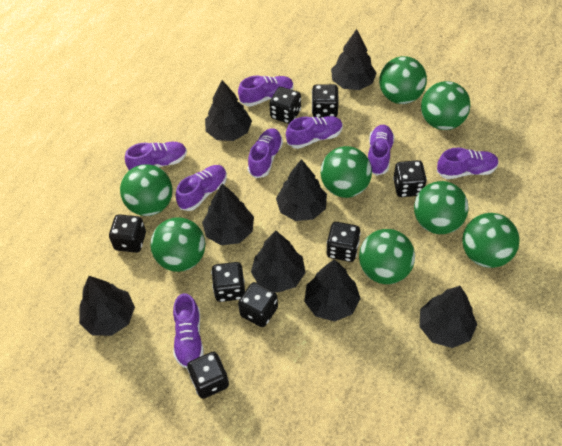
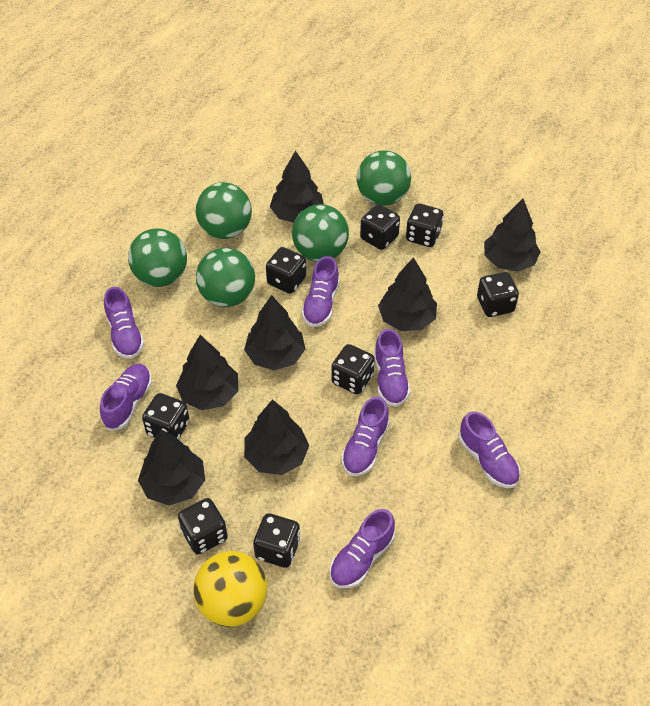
black tree: 8 -> 7
green ball: 8 -> 5
purple shoe: 8 -> 7
yellow ball: 0 -> 1

